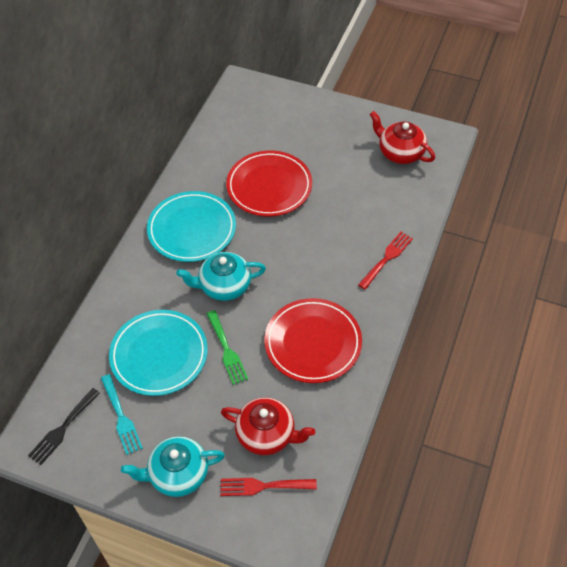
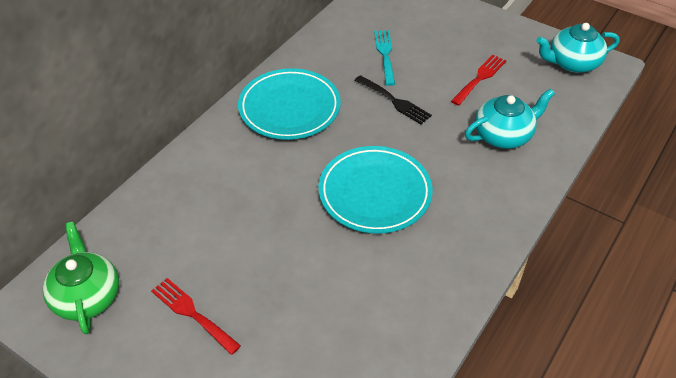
green fork: 1 -> 0
green teapot: 0 -> 1
red plate: 2 -> 0
red teapot: 2 -> 0

